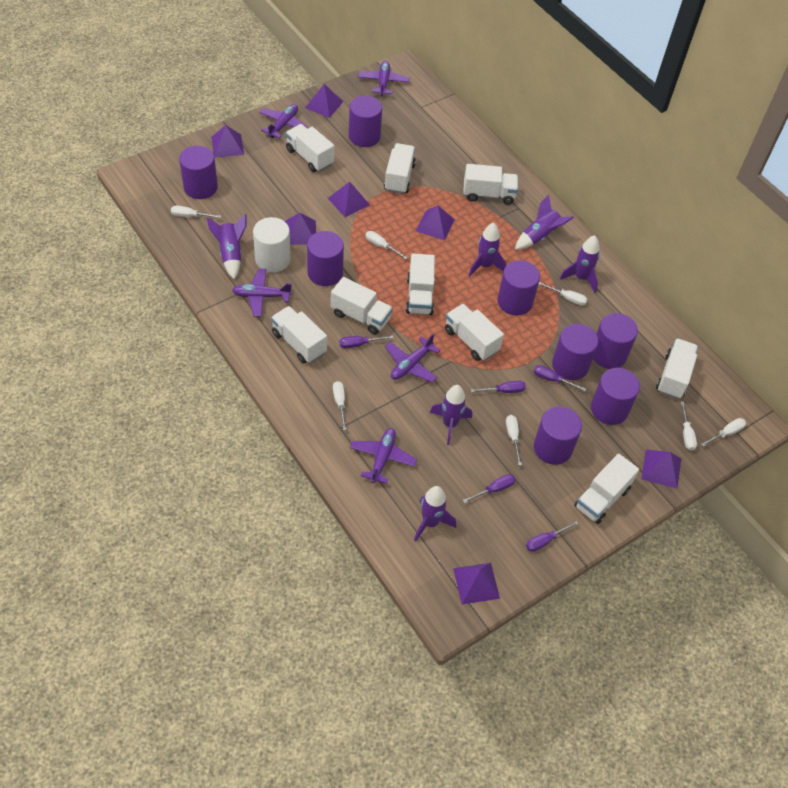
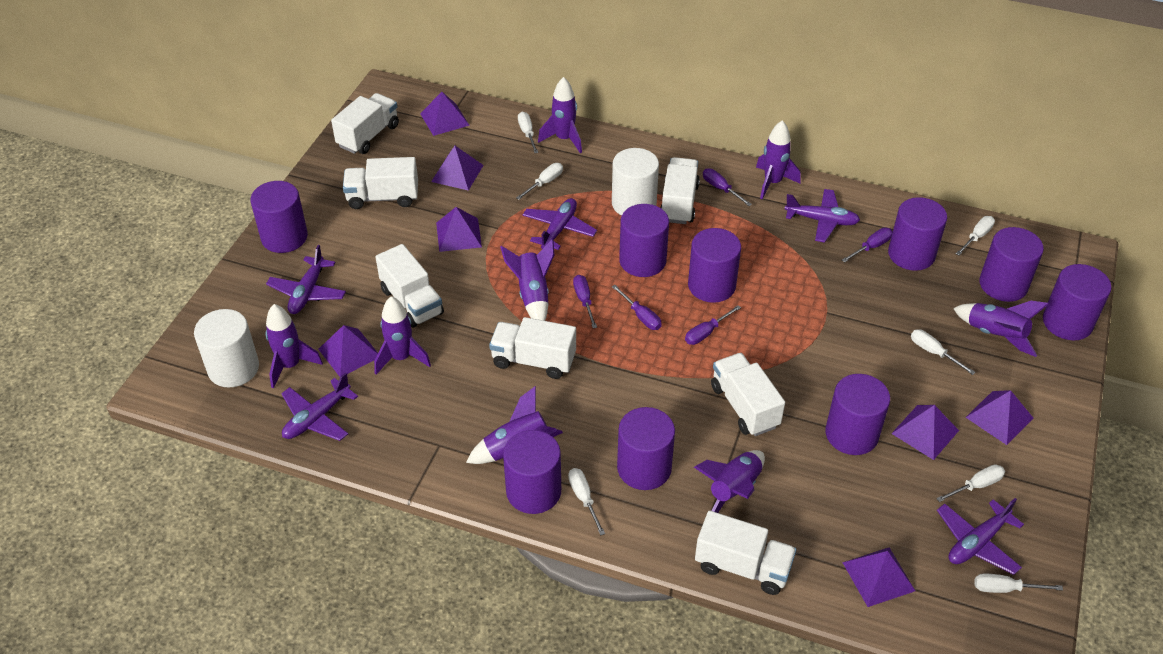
purple cylinder: 8 -> 9
purple rocket: 6 -> 8
white cylinder: 1 -> 2
white truck: 9 -> 7

